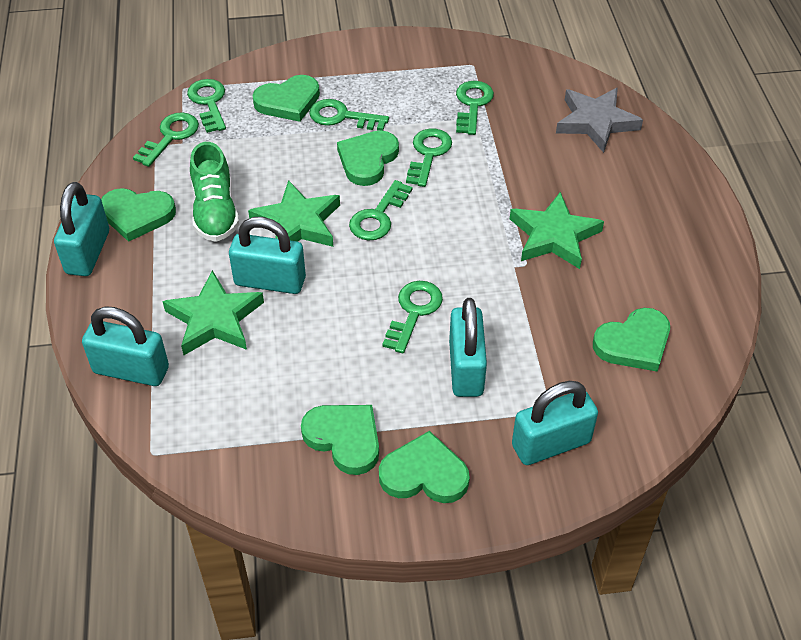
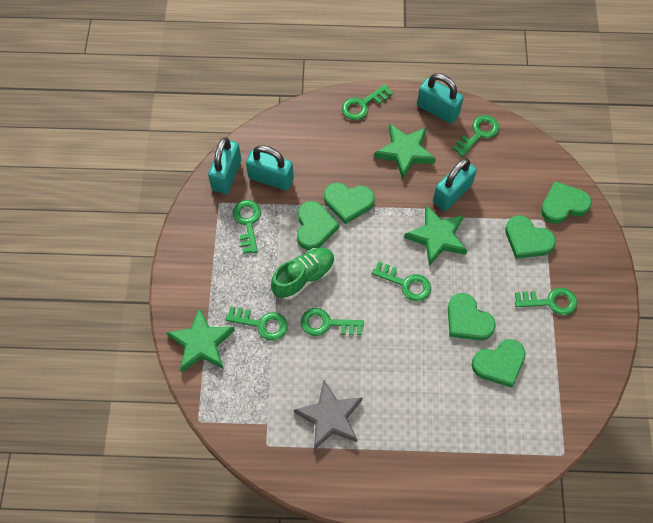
turquoise padlock: 5 -> 4

